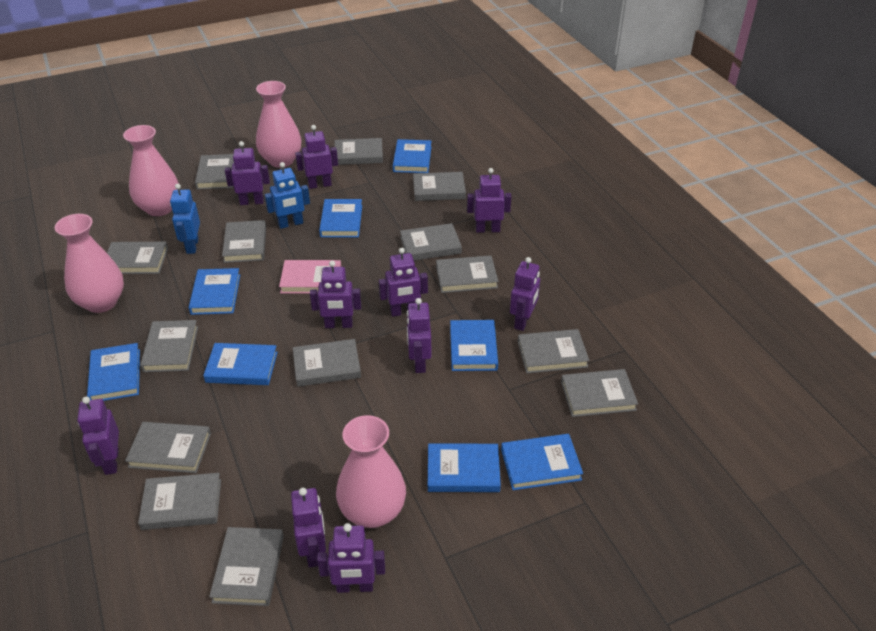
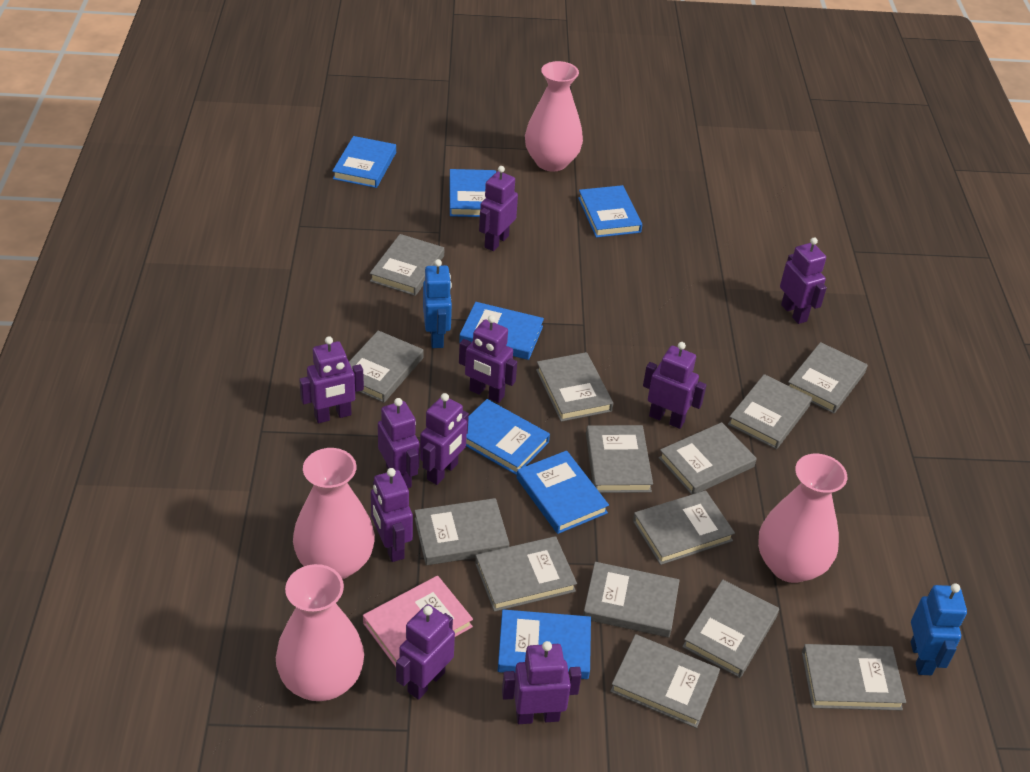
blue book: 8 -> 7

